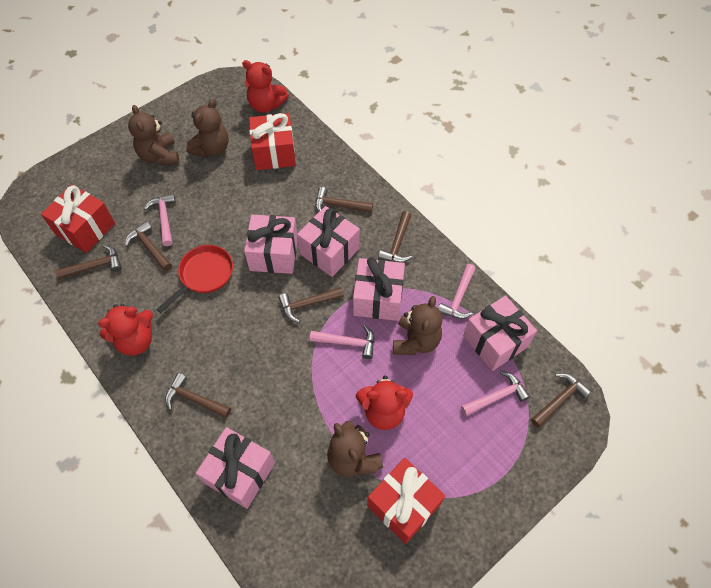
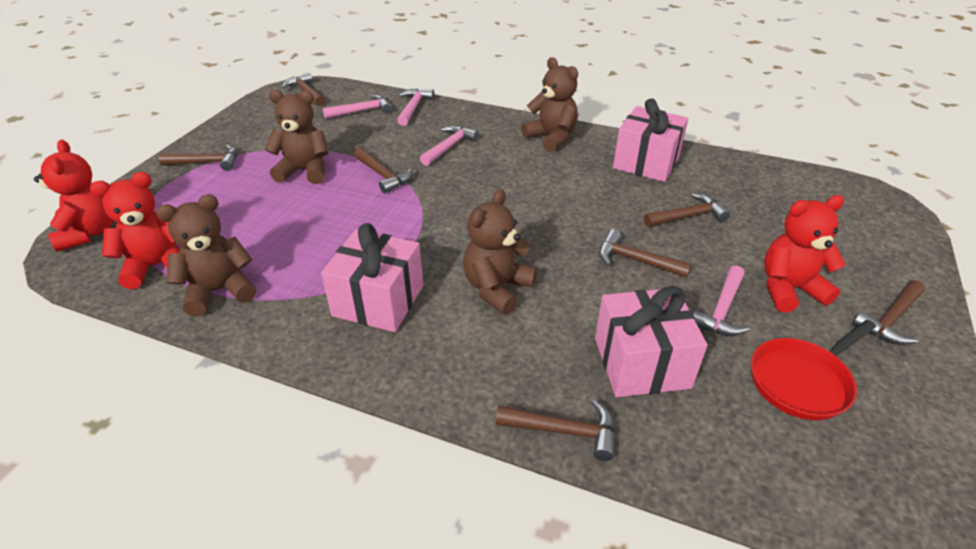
pink gift: 5 -> 3
red gift: 3 -> 0

